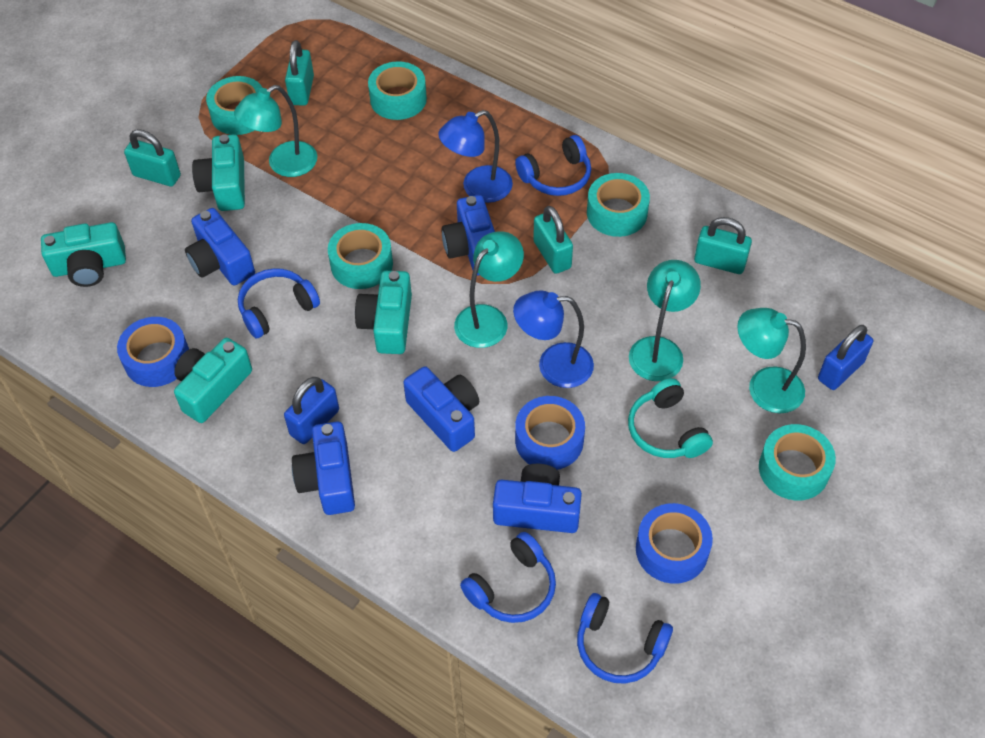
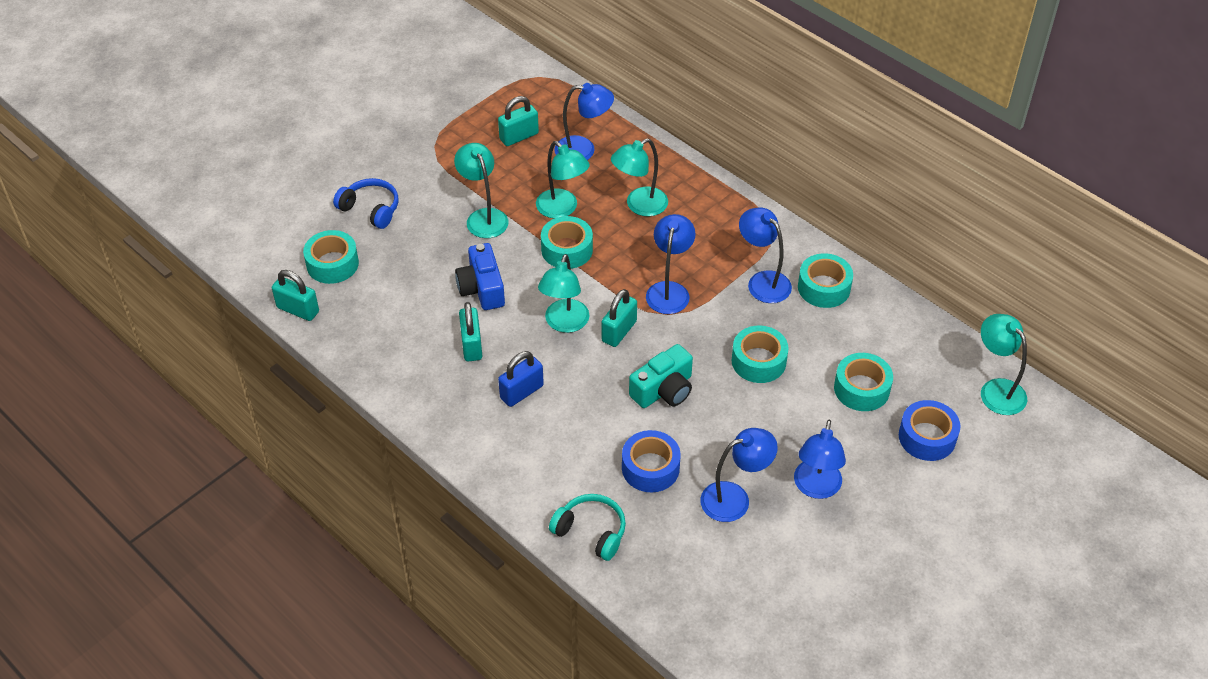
blue camera: 5 -> 1
blue headphones: 4 -> 1
blue lamp: 2 -> 5
blue padlock: 2 -> 1
blue tape: 3 -> 2
turquoise camera: 4 -> 1
turquoise lamp: 4 -> 5

